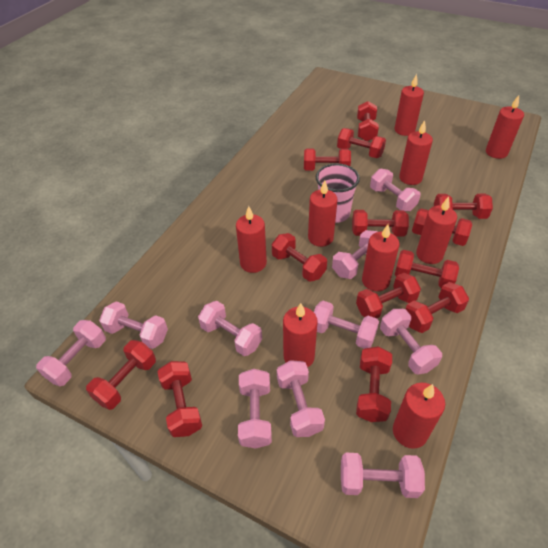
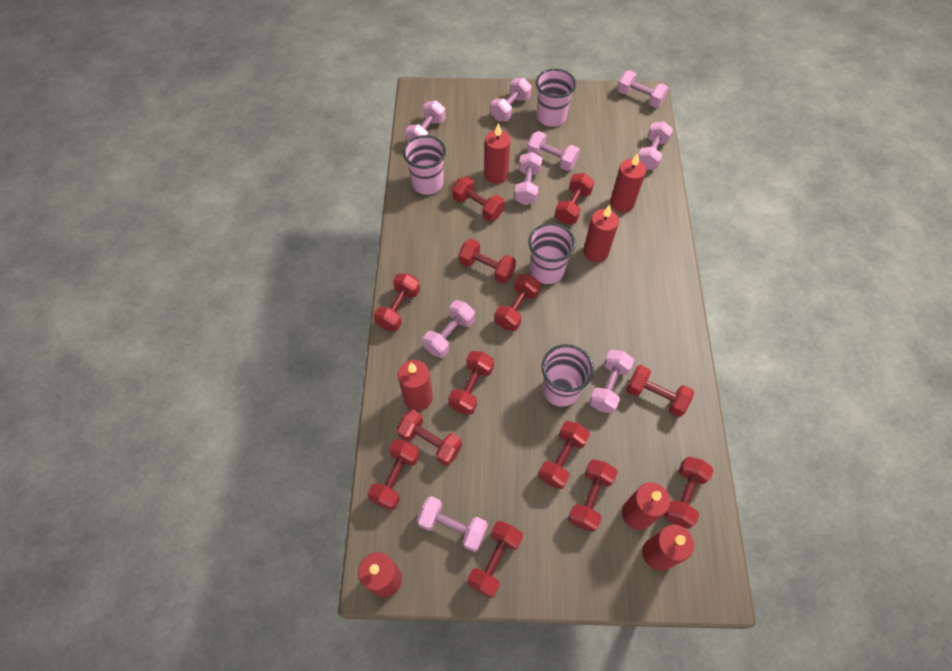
pink cup: 1 -> 4
pink dumbbell: 10 -> 9
red candle: 9 -> 7

